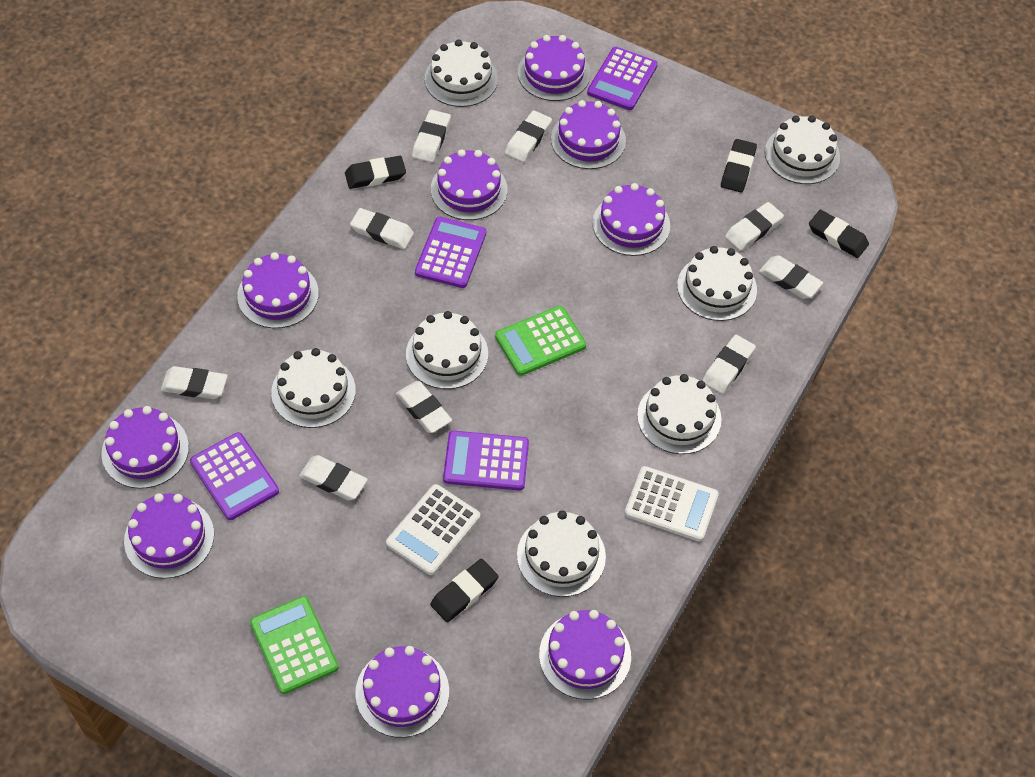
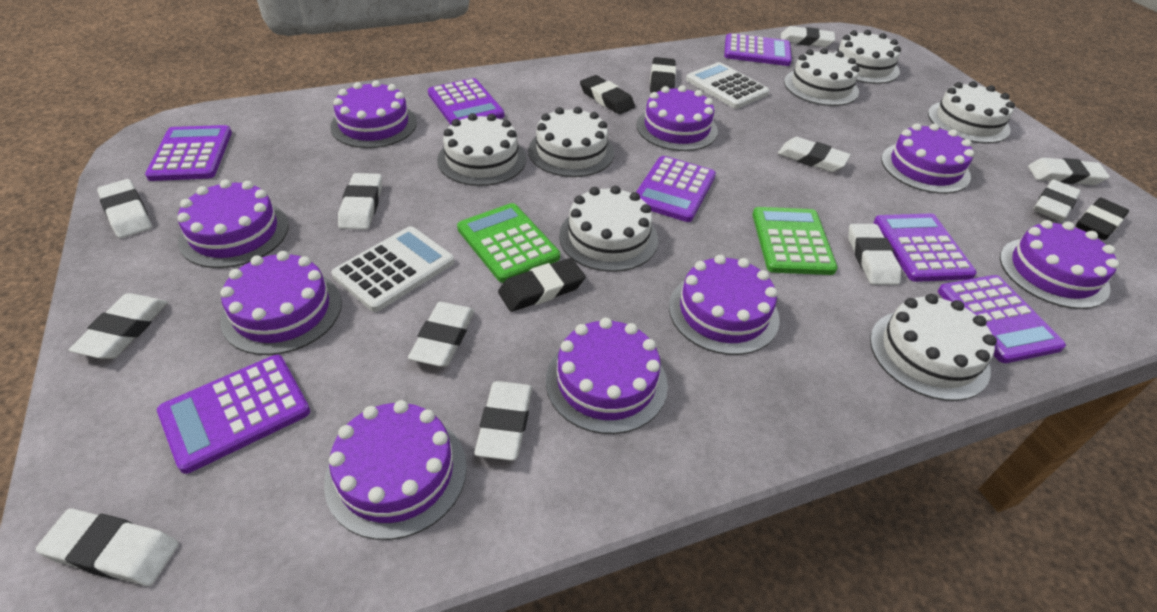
purple calculator: 4 -> 7
white eraser: 9 -> 11

